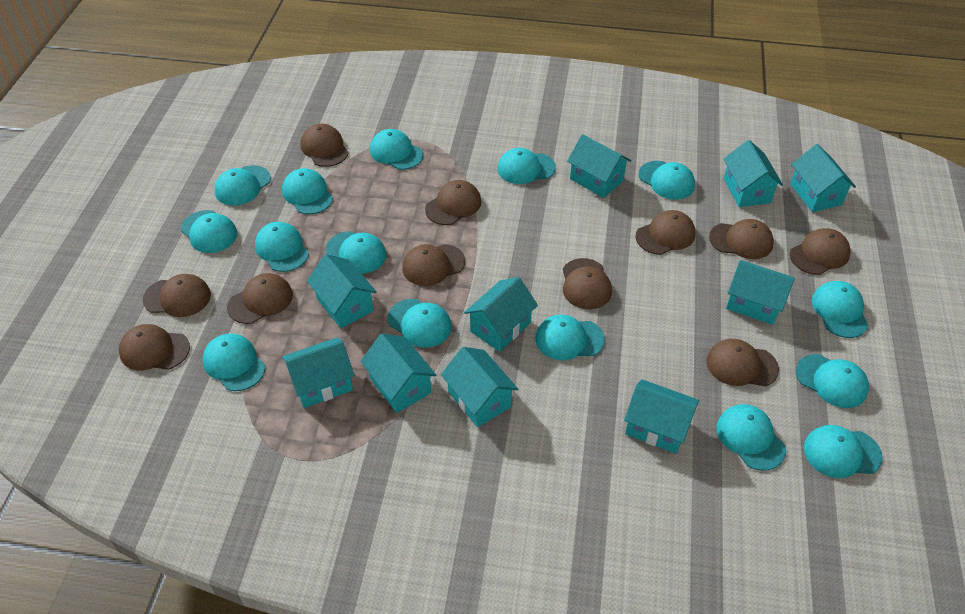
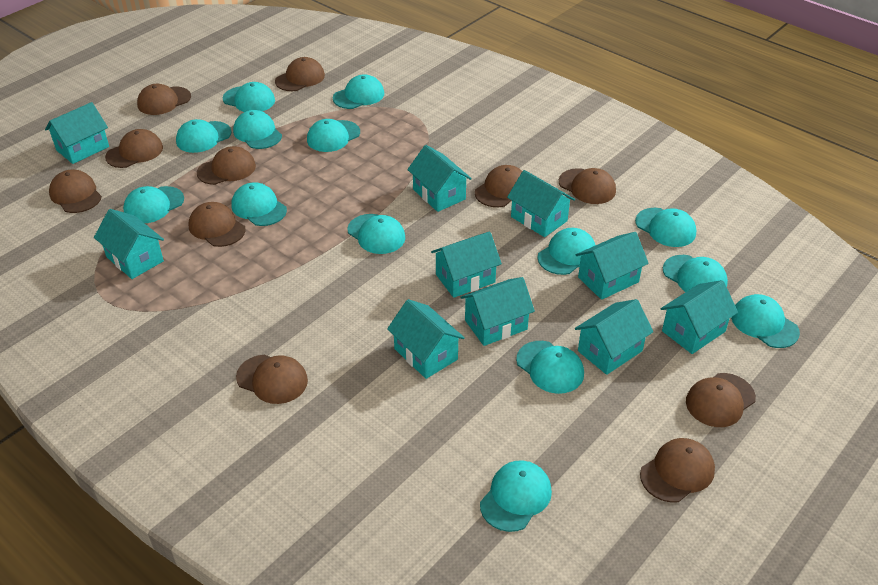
turquoise cap: 15 -> 14

